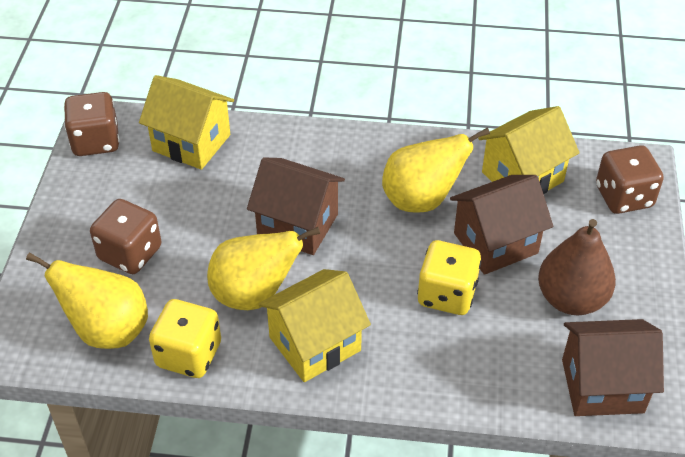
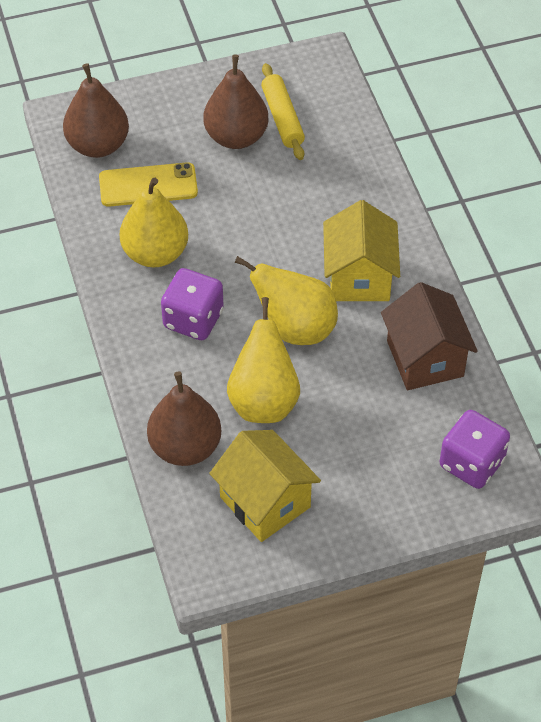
brown dice: 3 -> 0
brown house: 3 -> 1
brown pear: 1 -> 3
purple dice: 0 -> 2
yellow dice: 2 -> 0
yellow house: 3 -> 2
yellow phone: 0 -> 1
yellow rolling pin: 0 -> 1

